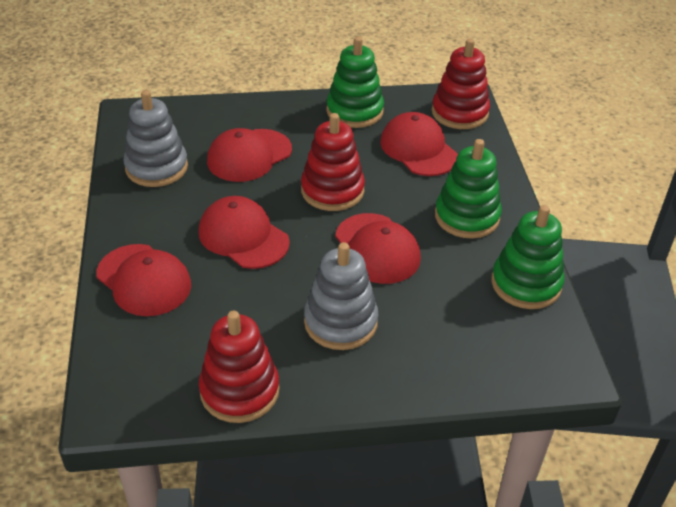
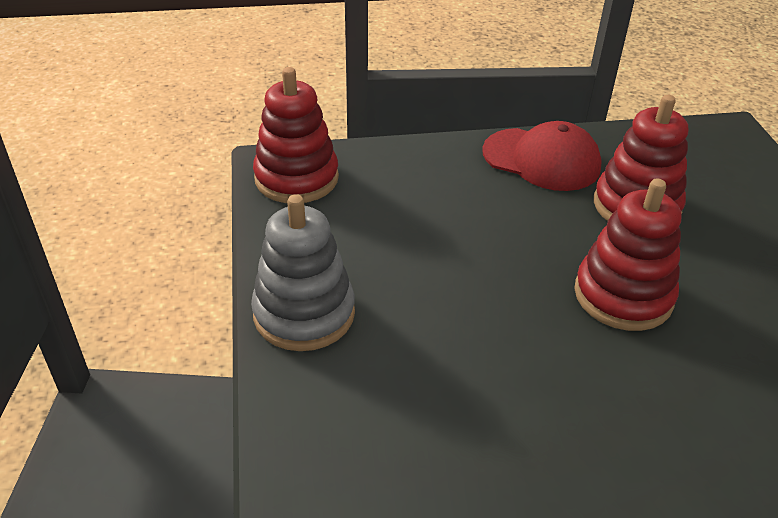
green stacking toy: 3 -> 0
grey stacking toy: 2 -> 1
red cap: 5 -> 1

